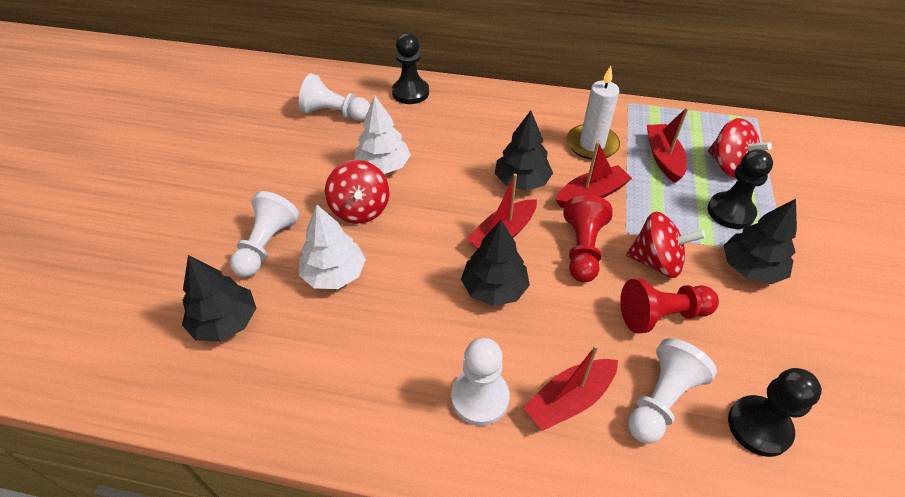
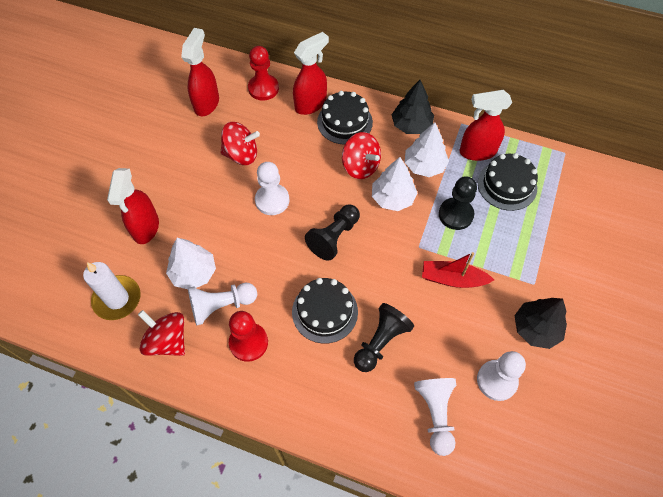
black cake: 0 -> 3
black tree: 4 -> 2
red boat: 4 -> 1
red spray bottle: 0 -> 4
white tree: 2 -> 3

